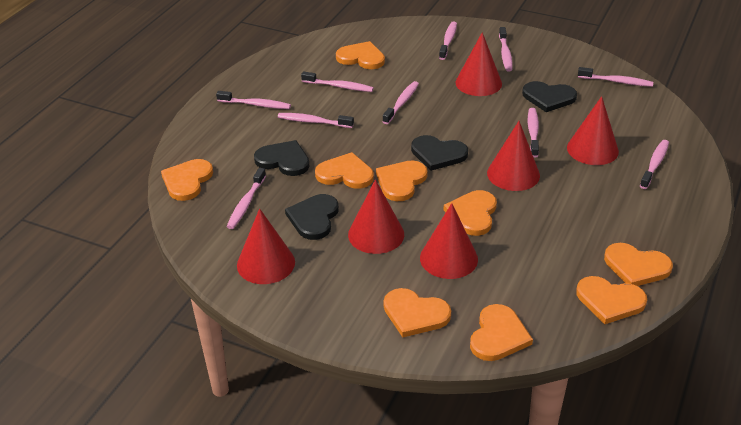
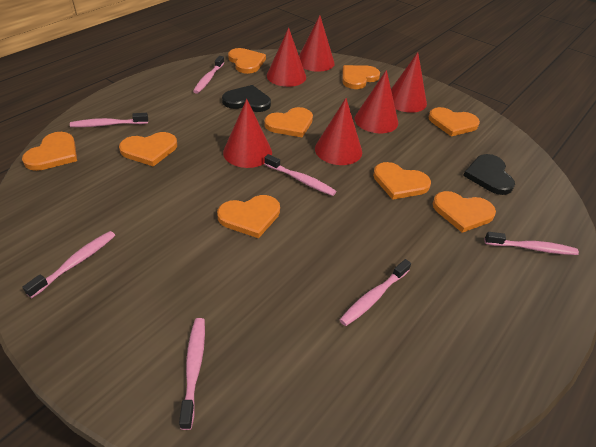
black heart: 4 -> 2
pink toothbrush: 10 -> 7

